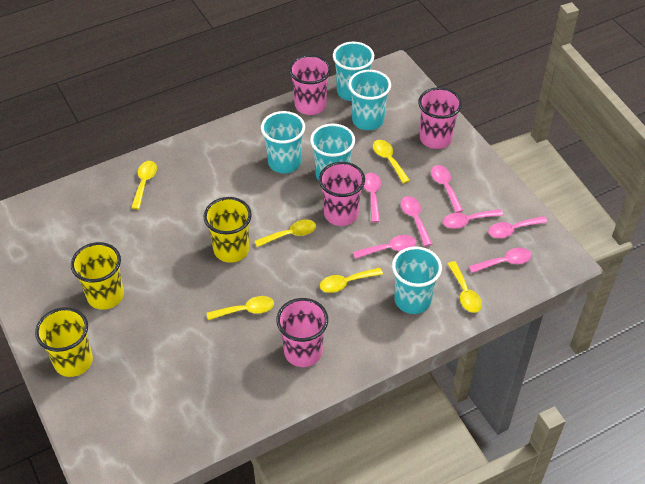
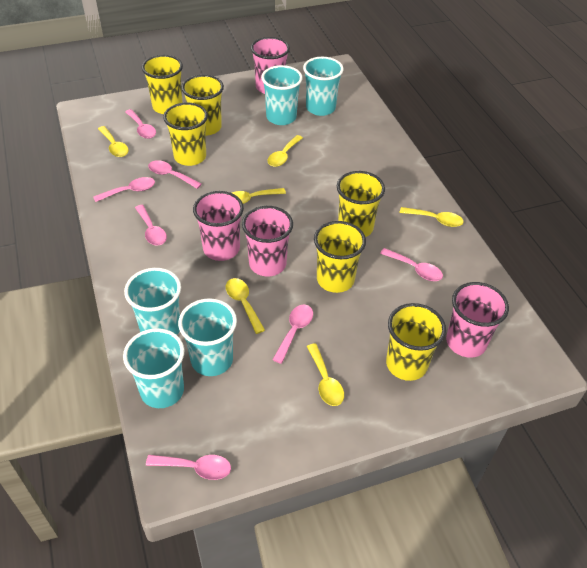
yellow cup: 3 -> 6

